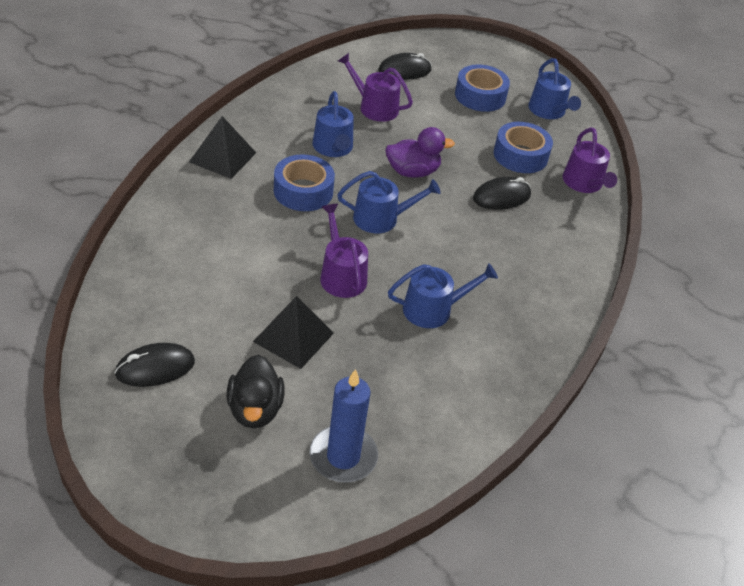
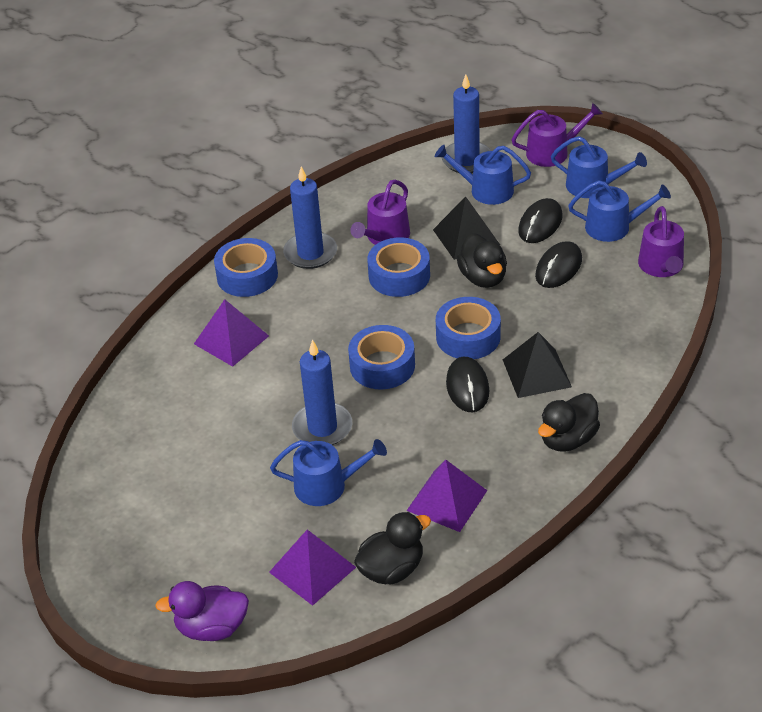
black duck: 1 -> 3
blue candle: 1 -> 3
blue tape: 3 -> 4
purple pyramid: 0 -> 3

